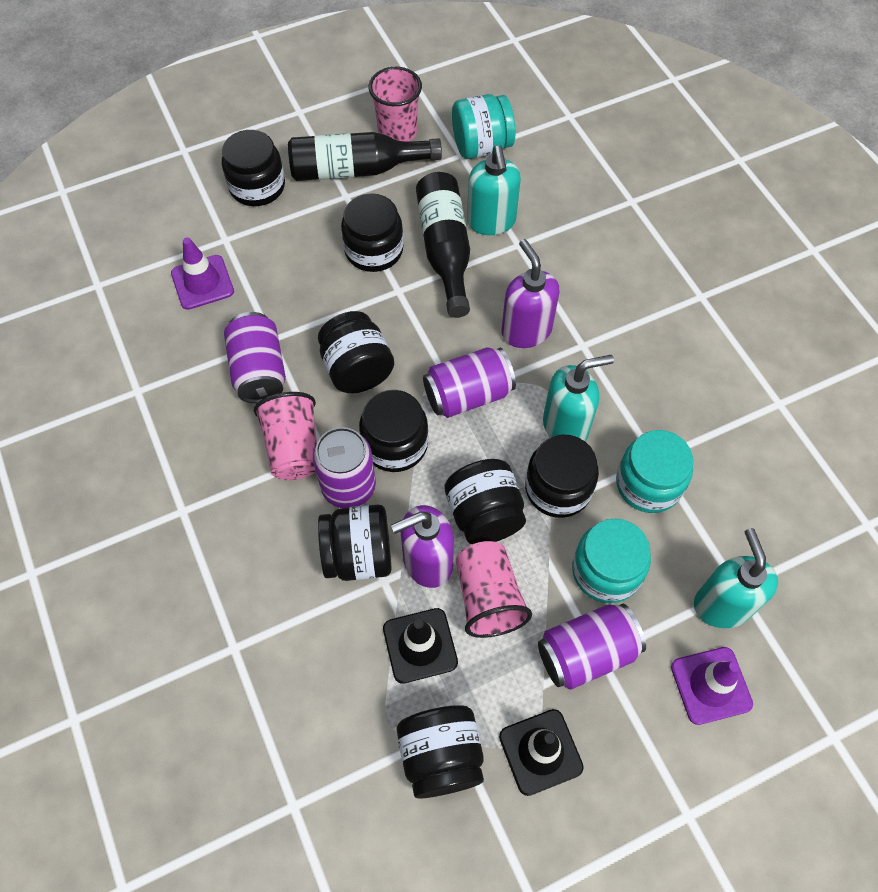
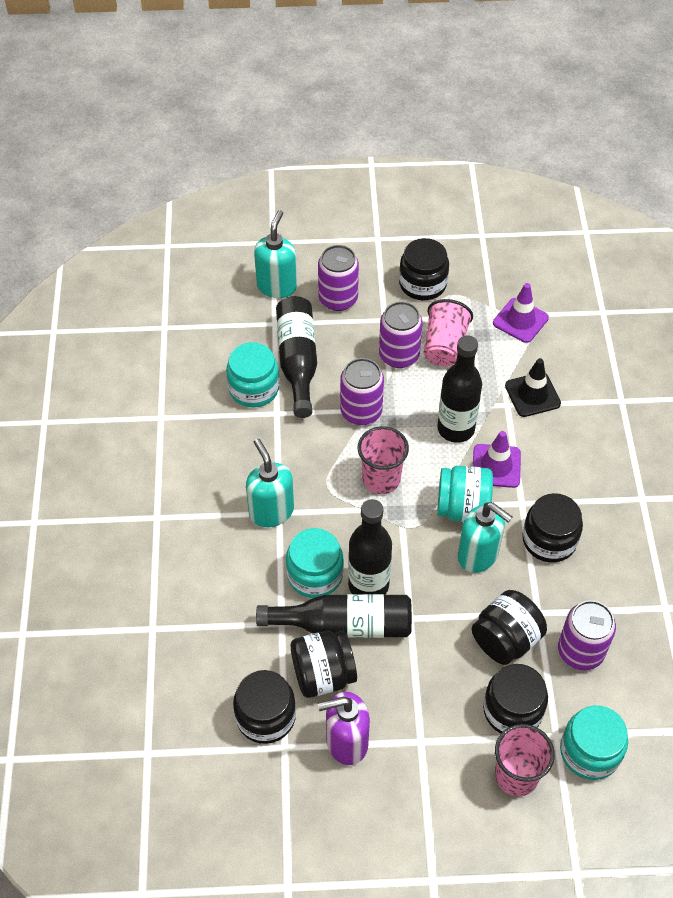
black bottle: 2 -> 4
black jar: 8 -> 6
black traffic cone: 2 -> 1
purple soap dispenser: 2 -> 1
turquoise jar: 3 -> 4

